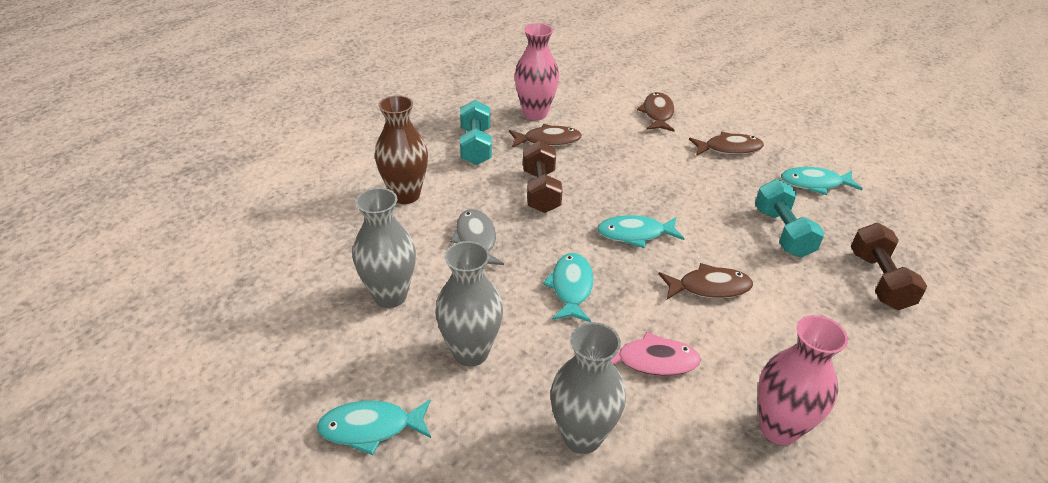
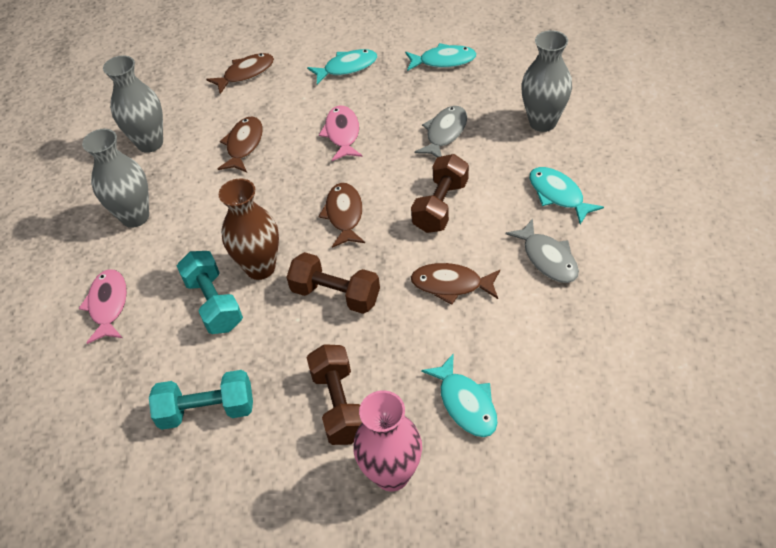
brown dumbbell: 2 -> 3
grey fish: 1 -> 2
pink fish: 1 -> 2
pink vase: 2 -> 1

